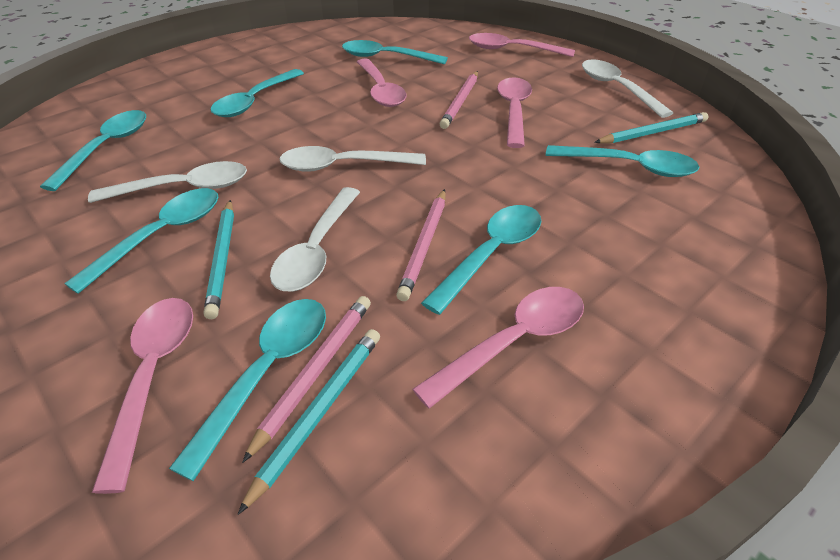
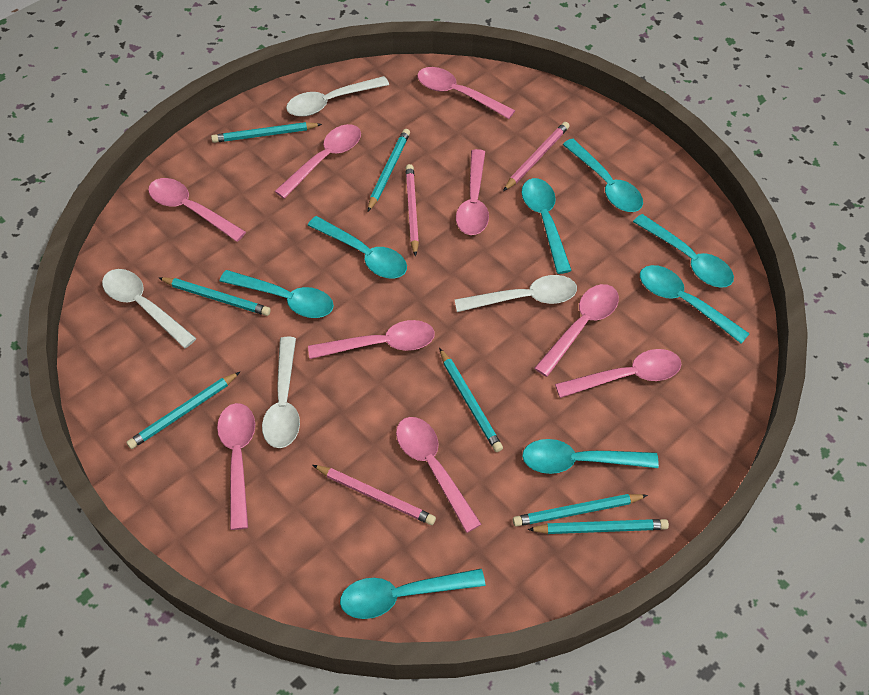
pink spoon: 5 -> 9
turquoise pencil: 3 -> 7
turquoise spoon: 7 -> 8

